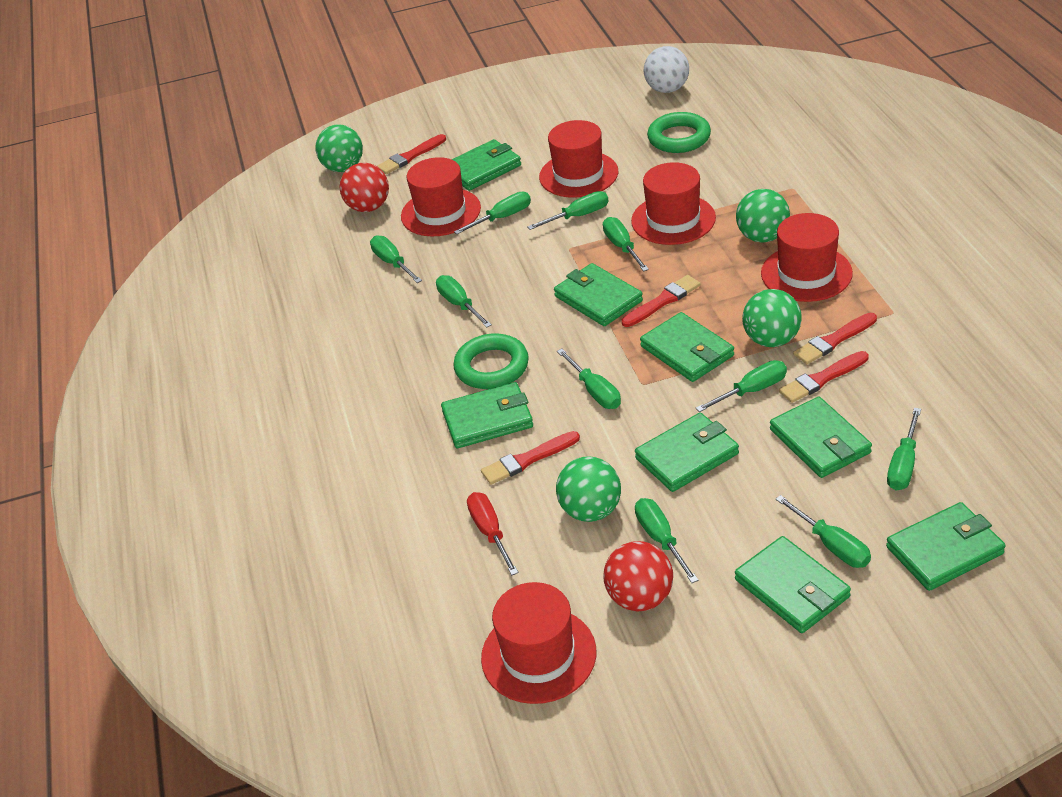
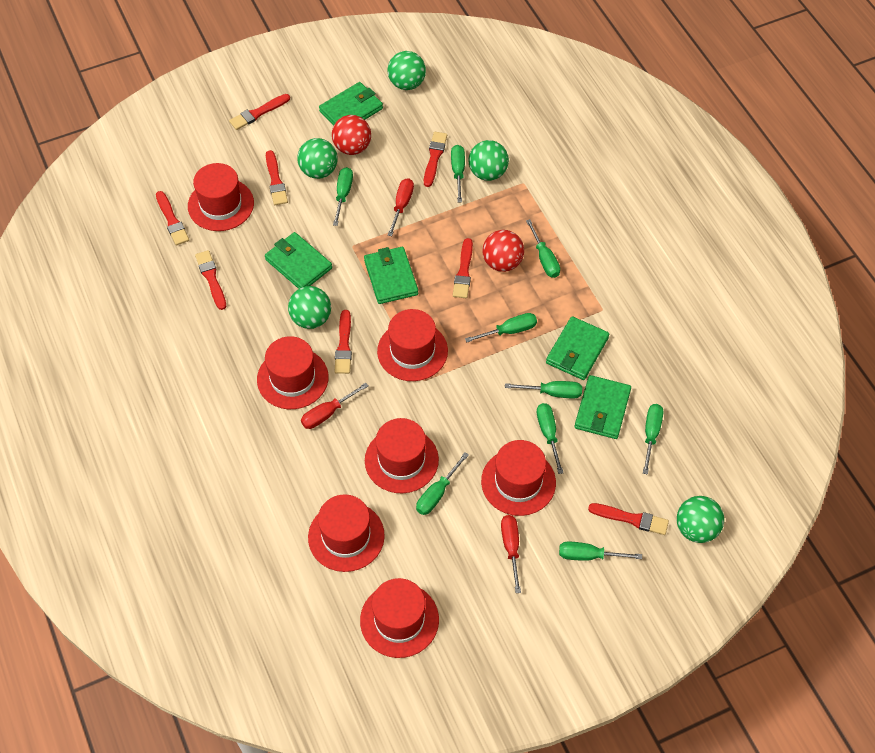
green ball: 4 -> 5
green ring: 2 -> 0
green screwdriver: 10 -> 9
green wallet: 8 -> 5
red brush: 5 -> 8
red hat: 5 -> 7
red screwdriver: 1 -> 3
white ball: 1 -> 0

